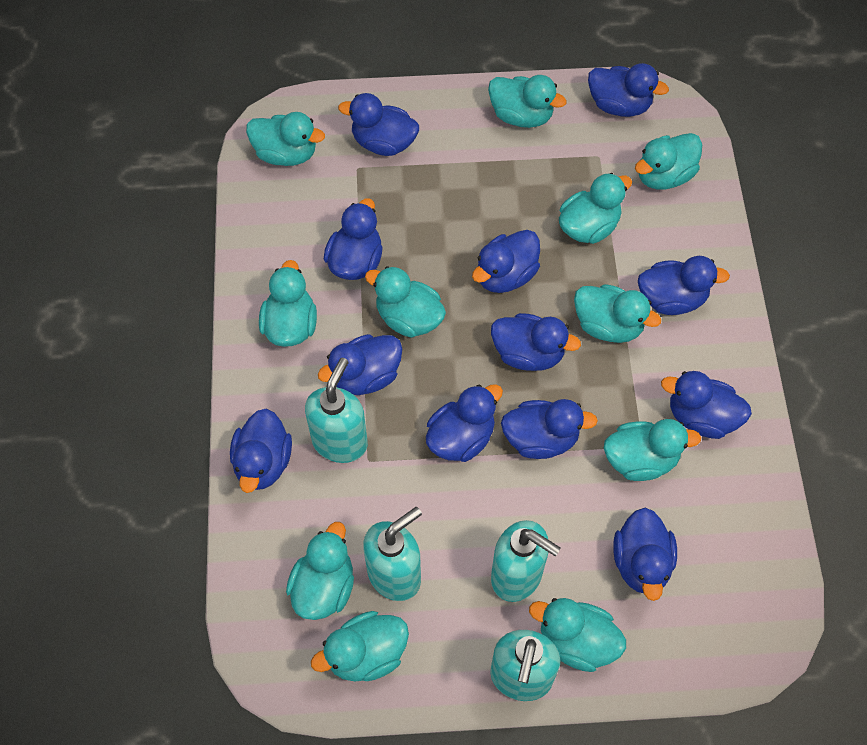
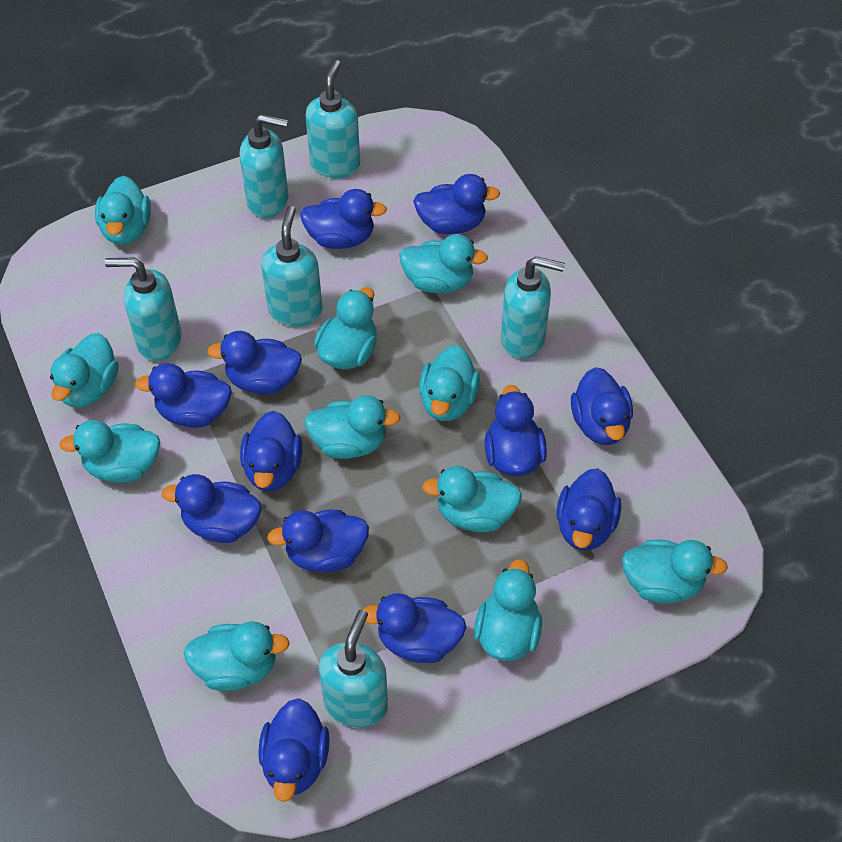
turquoise soap dispenser: 4 -> 6

